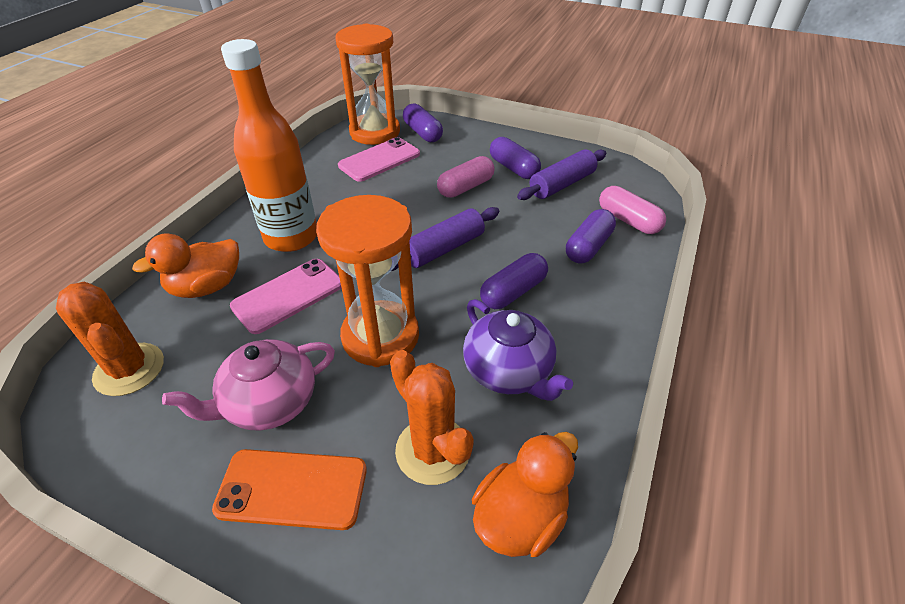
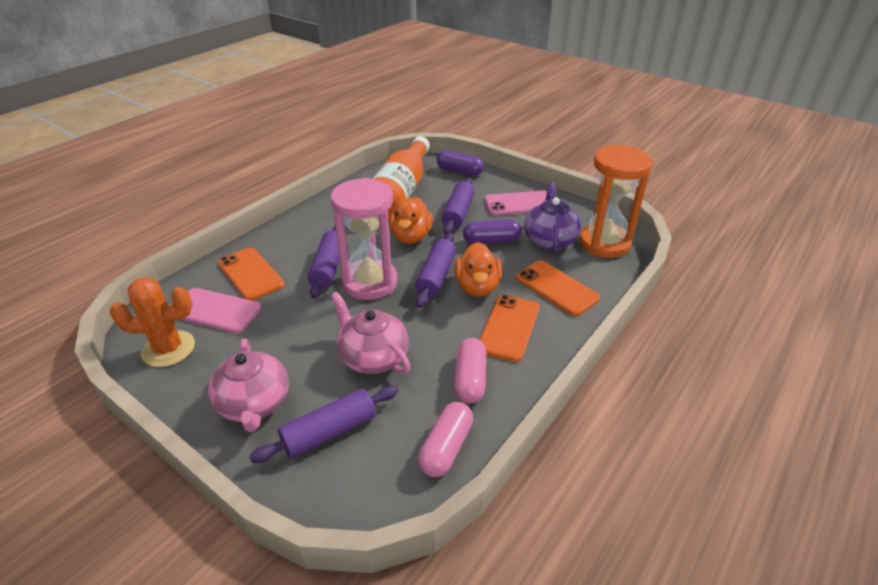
orange cactus: 2 -> 1
orange hourglass: 2 -> 1
orange phone: 1 -> 3
pink hourglass: 0 -> 1
pink teapot: 1 -> 2
purple capsule: 4 -> 2
purple rolling pin: 2 -> 4

